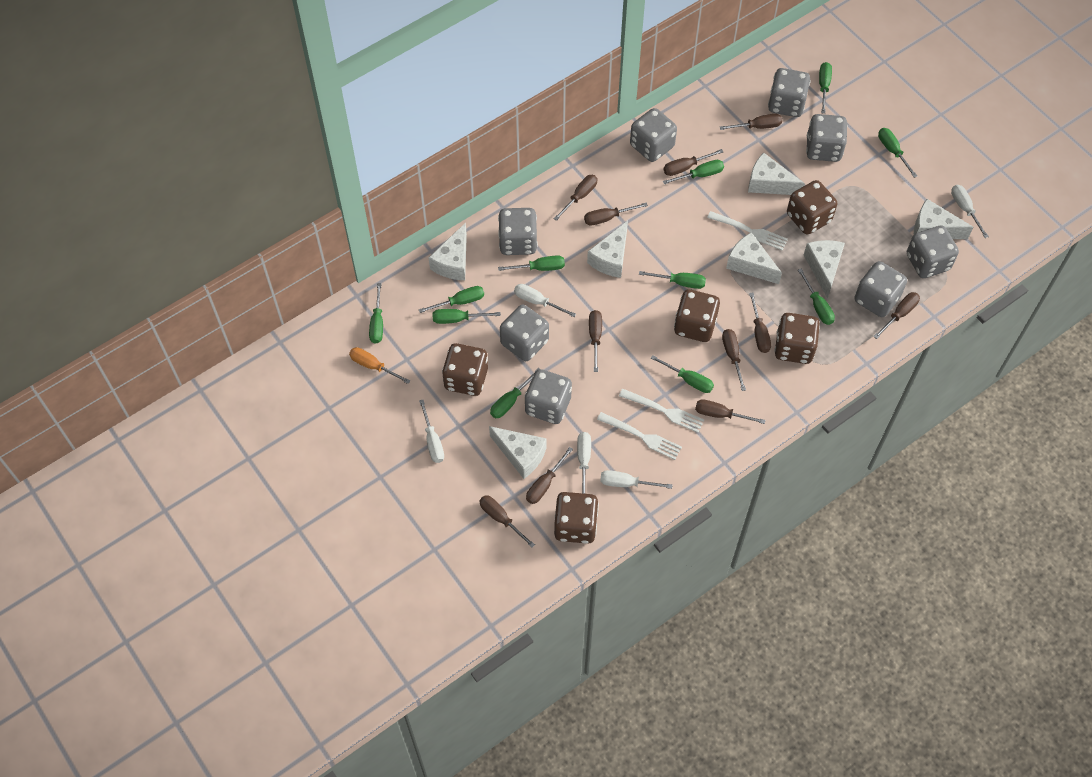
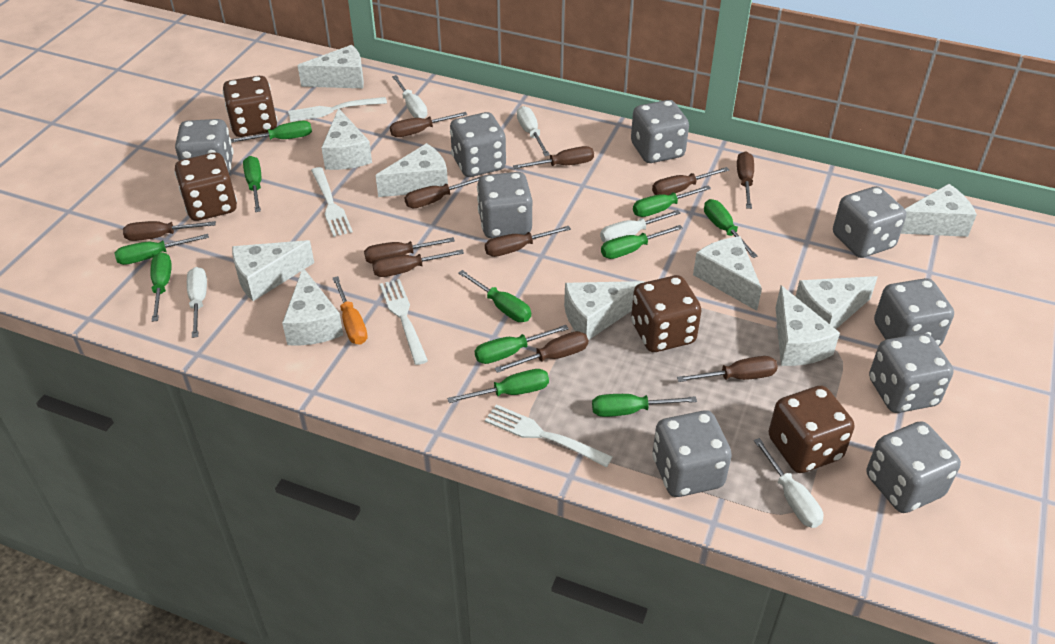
brown dice: 5 -> 4
grey dice: 8 -> 9
white cheese: 7 -> 10
white fork: 3 -> 4

